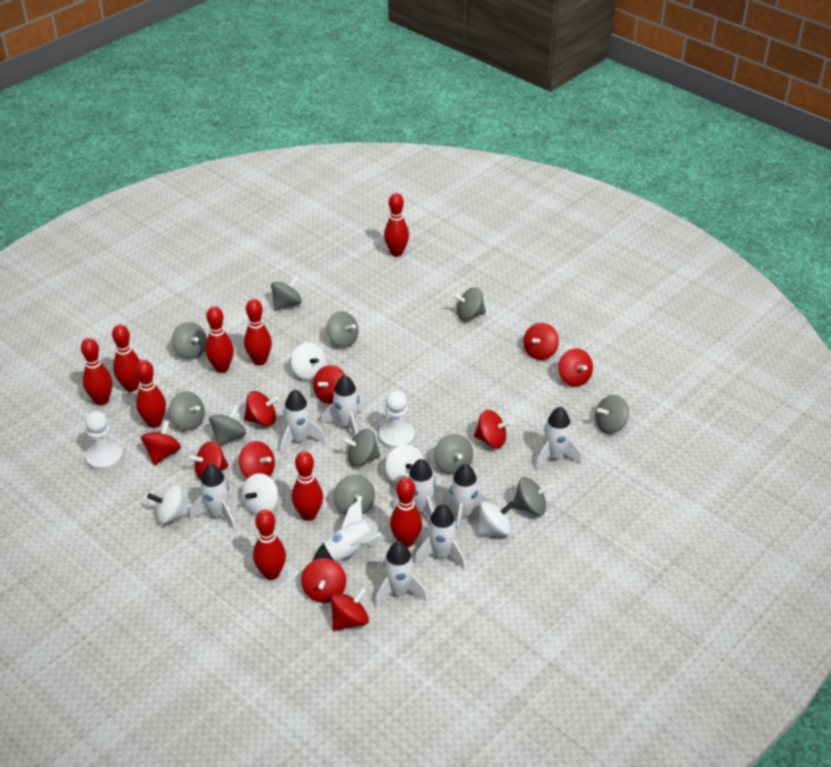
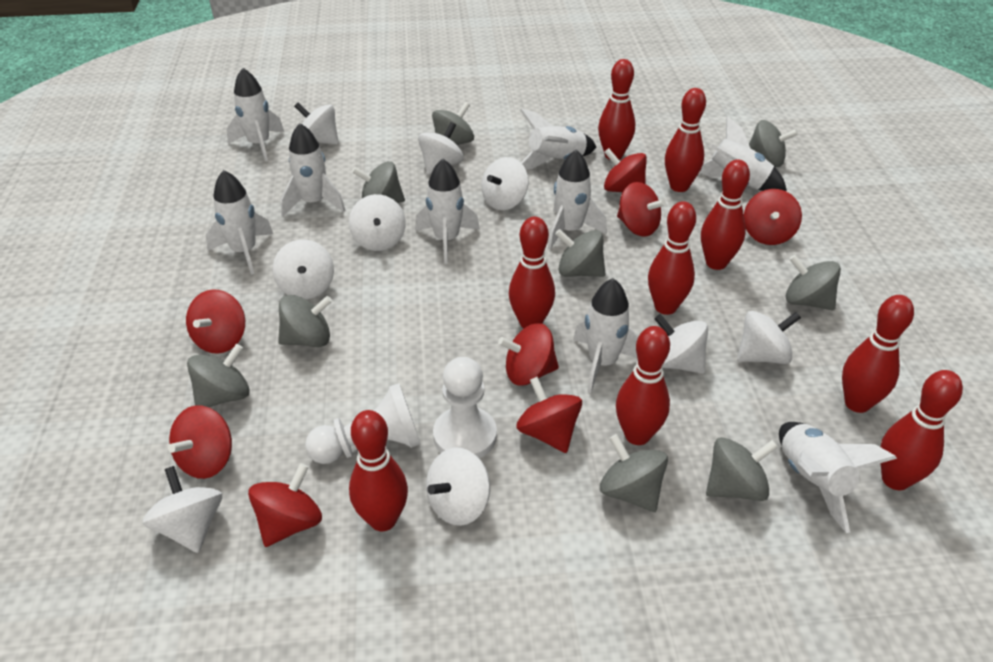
grey spinning top: 11 -> 9
red spinning top: 10 -> 8
white spinning top: 5 -> 9

